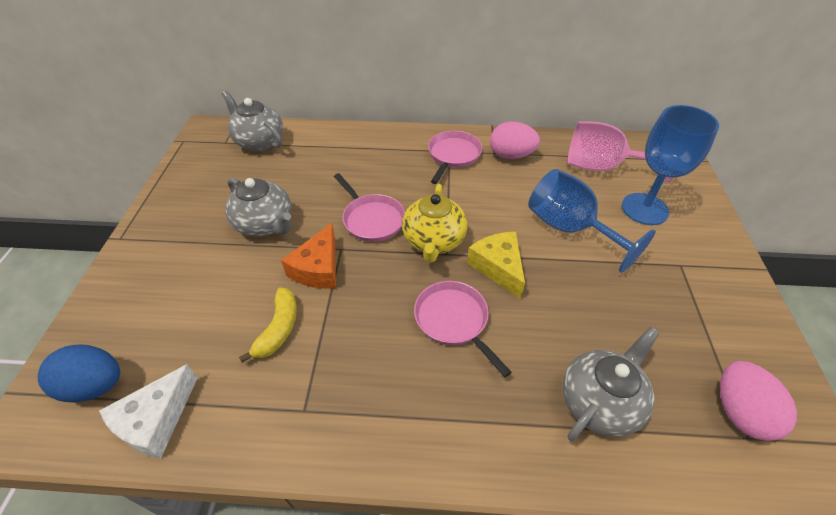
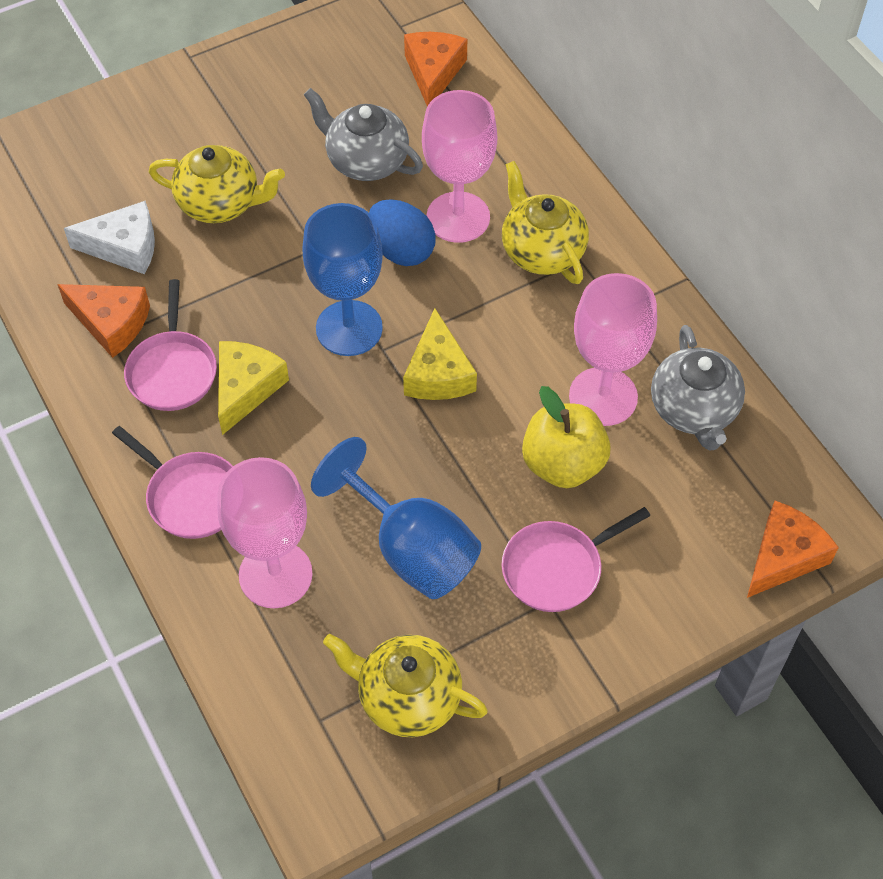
grey teapot: 3 -> 2
orange cheese: 1 -> 3
pink egg: 2 -> 0
pink goblet: 1 -> 3
yellow apple: 0 -> 1
yellow banana: 1 -> 0
yellow cheese: 1 -> 2
yellow teapot: 1 -> 3

